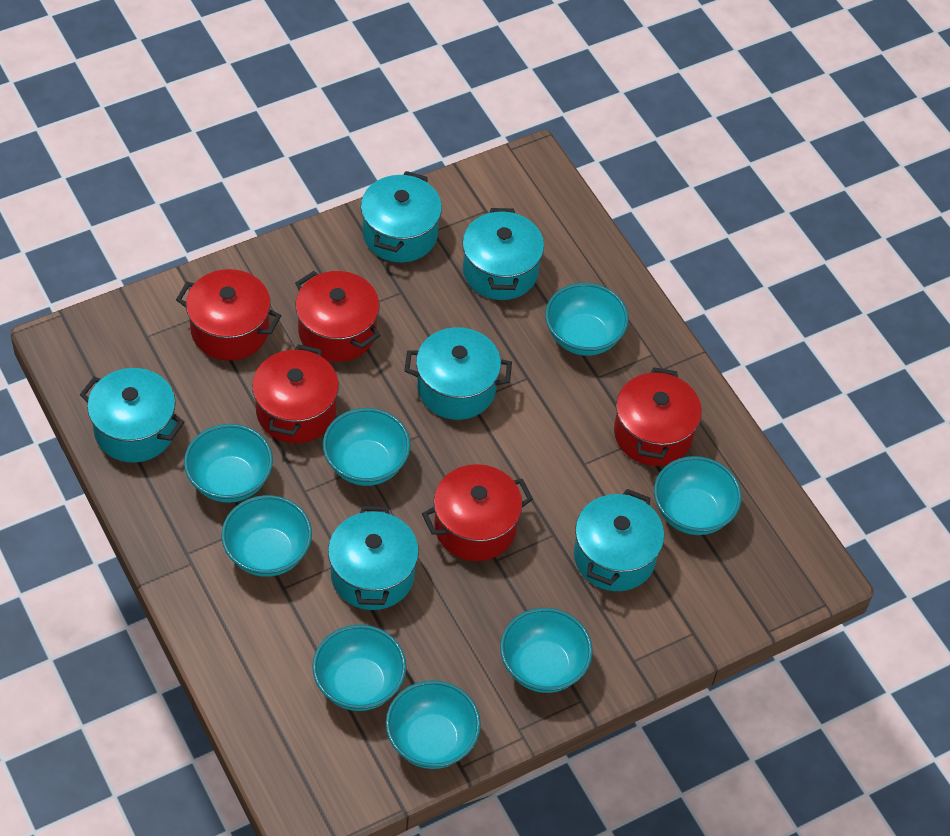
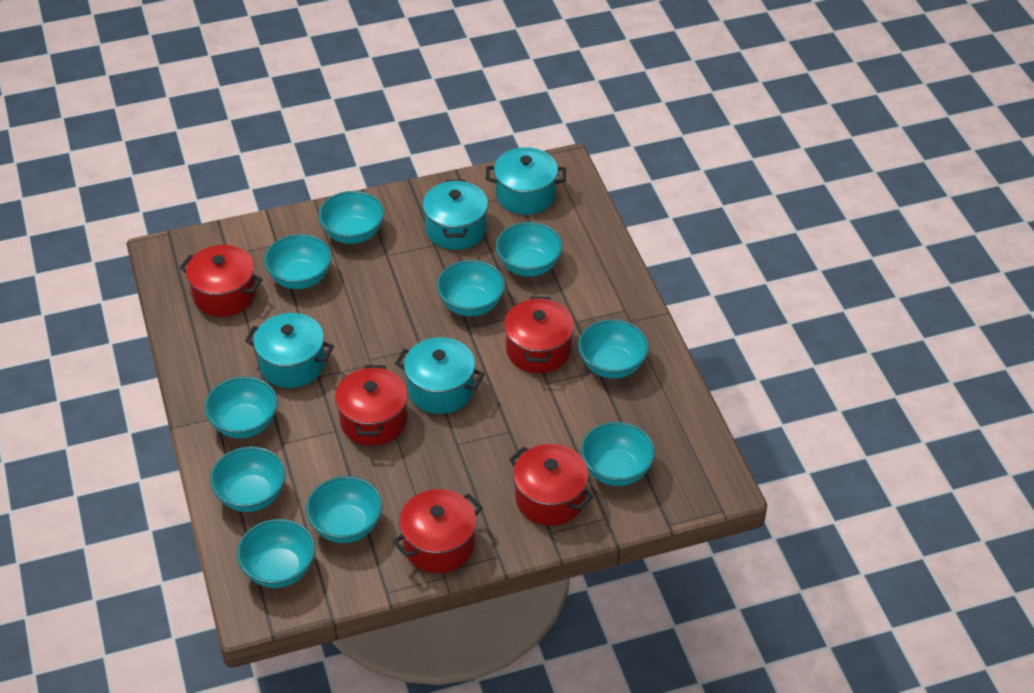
turquoise bowl: 8 -> 10
turquoise pot: 6 -> 4

